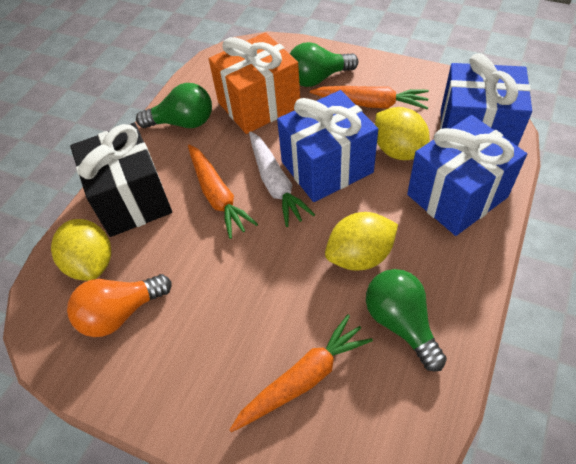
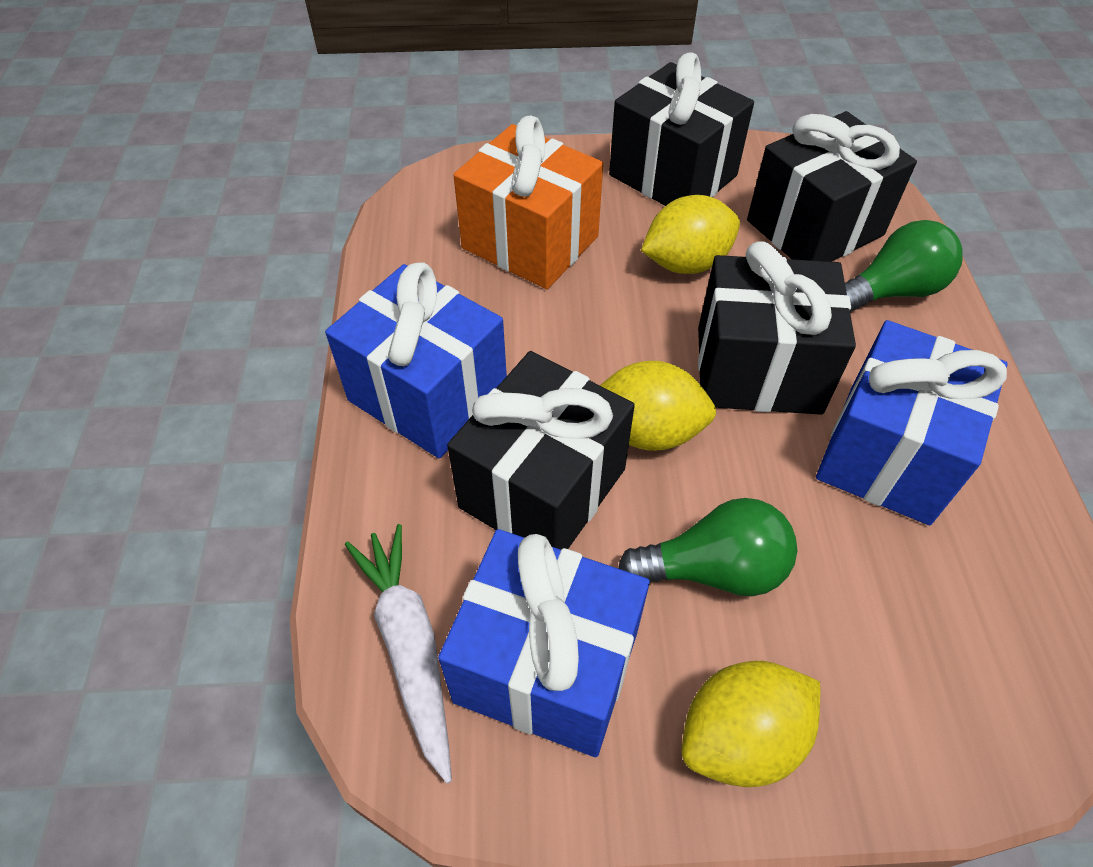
black gift: 1 -> 4
green light bulb: 3 -> 2
orange carrot: 3 -> 0
orange light bulb: 1 -> 0

